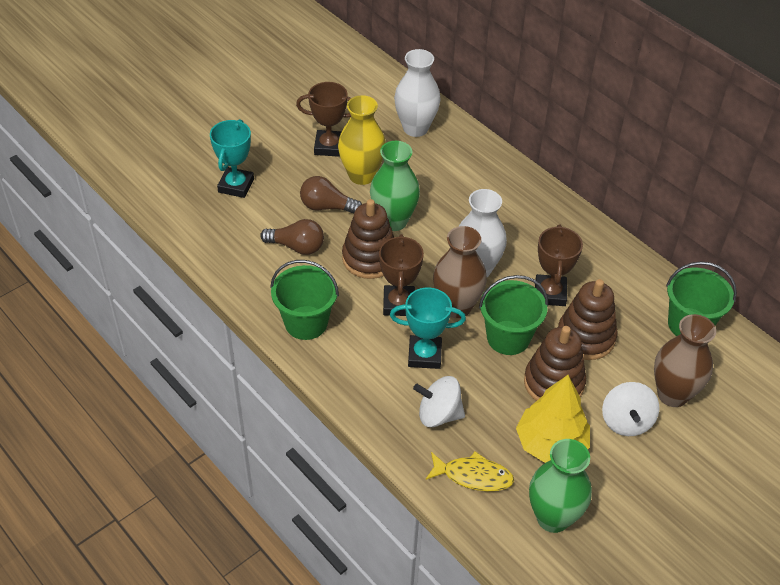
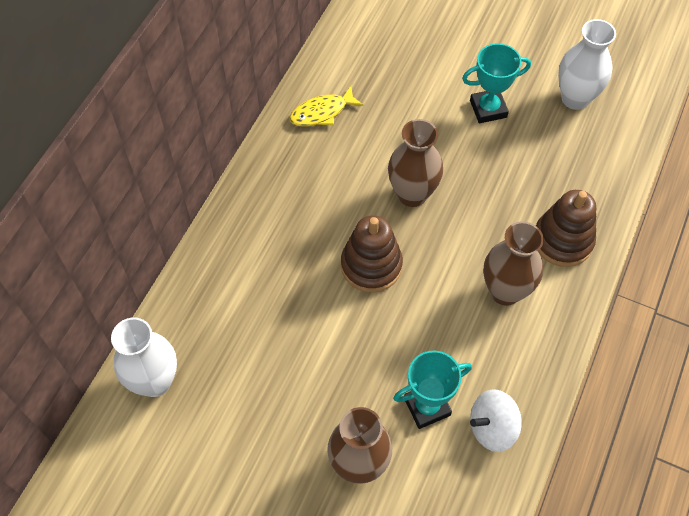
brown light bulb: 2 -> 0
brown stacking toy: 3 -> 2
brown trophy: 3 -> 0
brown vase: 2 -> 3
green bucket: 3 -> 0
green vase: 2 -> 0
white spinning top: 2 -> 1
yellow tree: 1 -> 0
yellow vase: 1 -> 0

